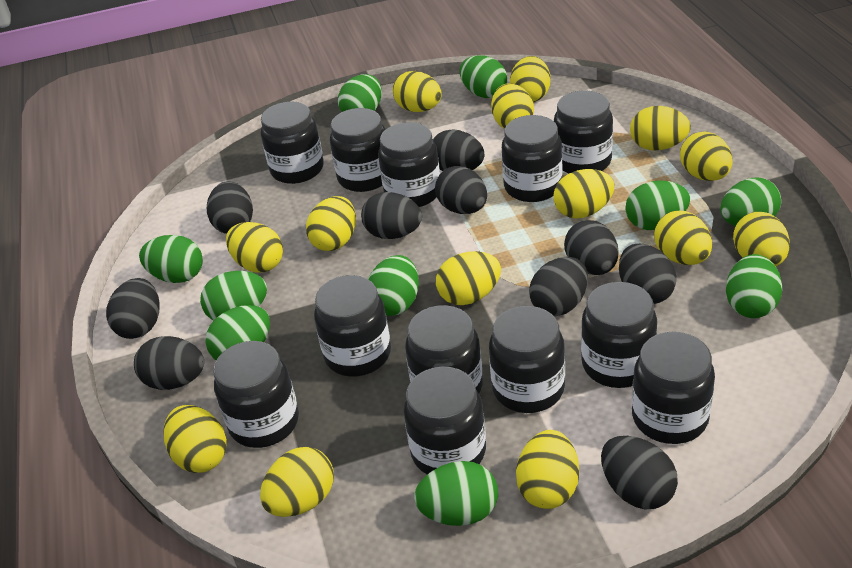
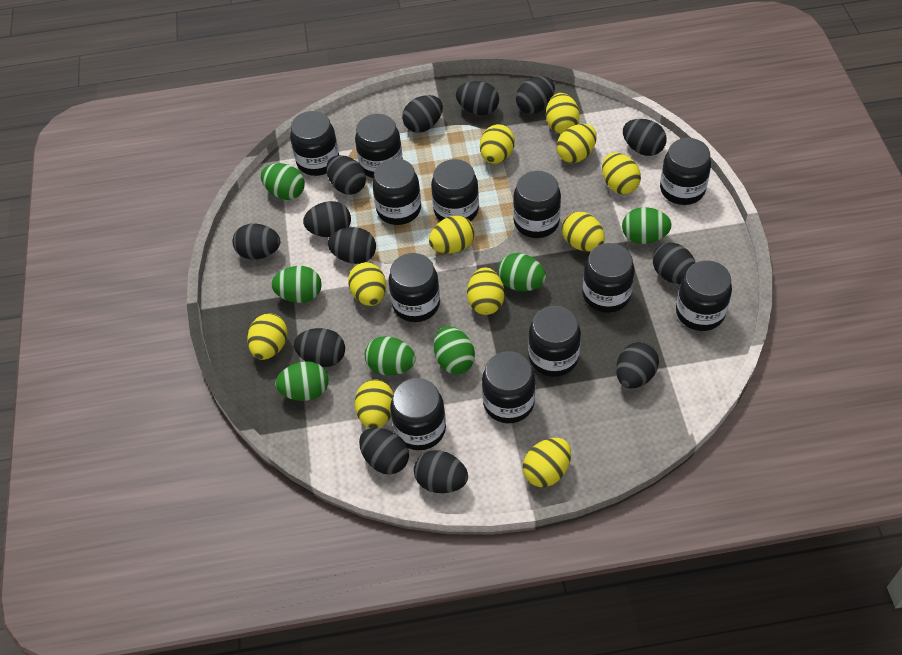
black egg: 10 -> 13
green egg: 10 -> 7
yellow egg: 14 -> 11

